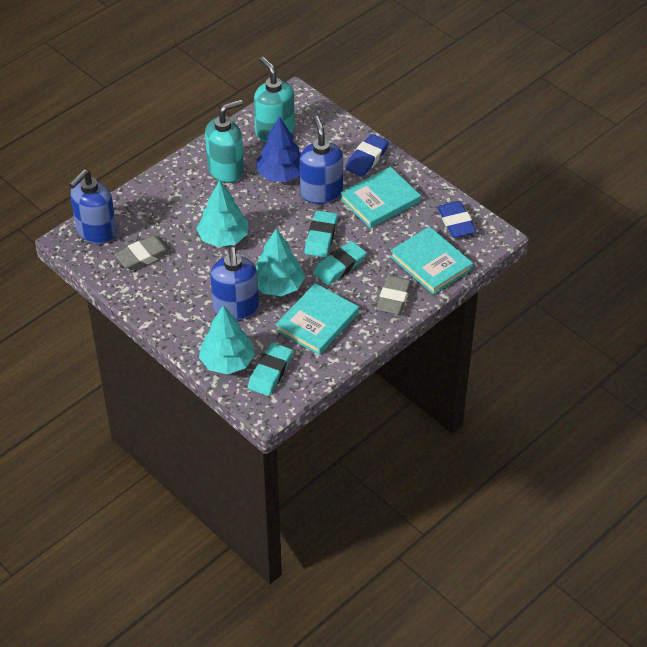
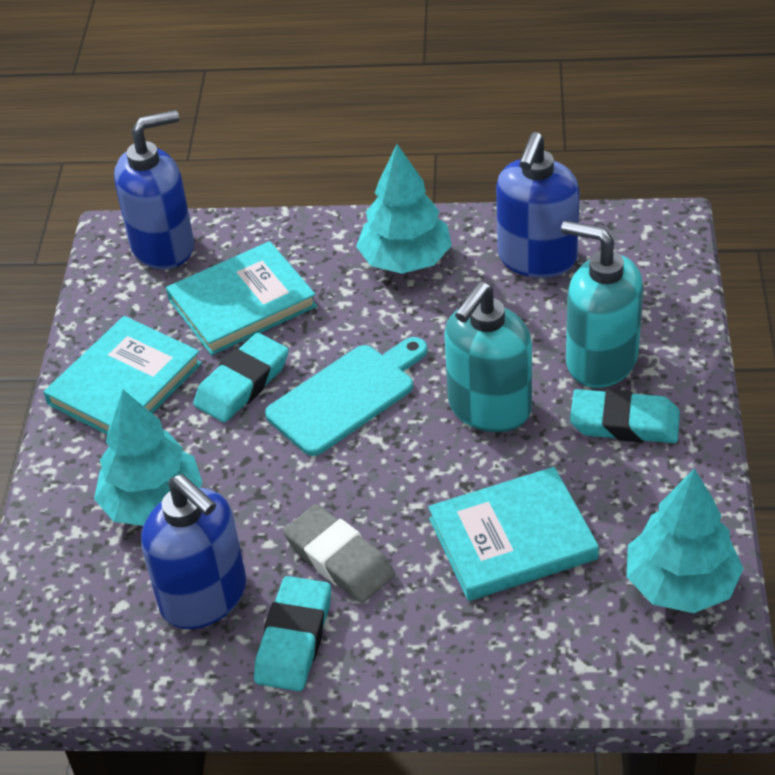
blue eraser: 2 -> 0
blue tree: 1 -> 0
grey eraser: 2 -> 1
turquoise cutting board: 0 -> 1

